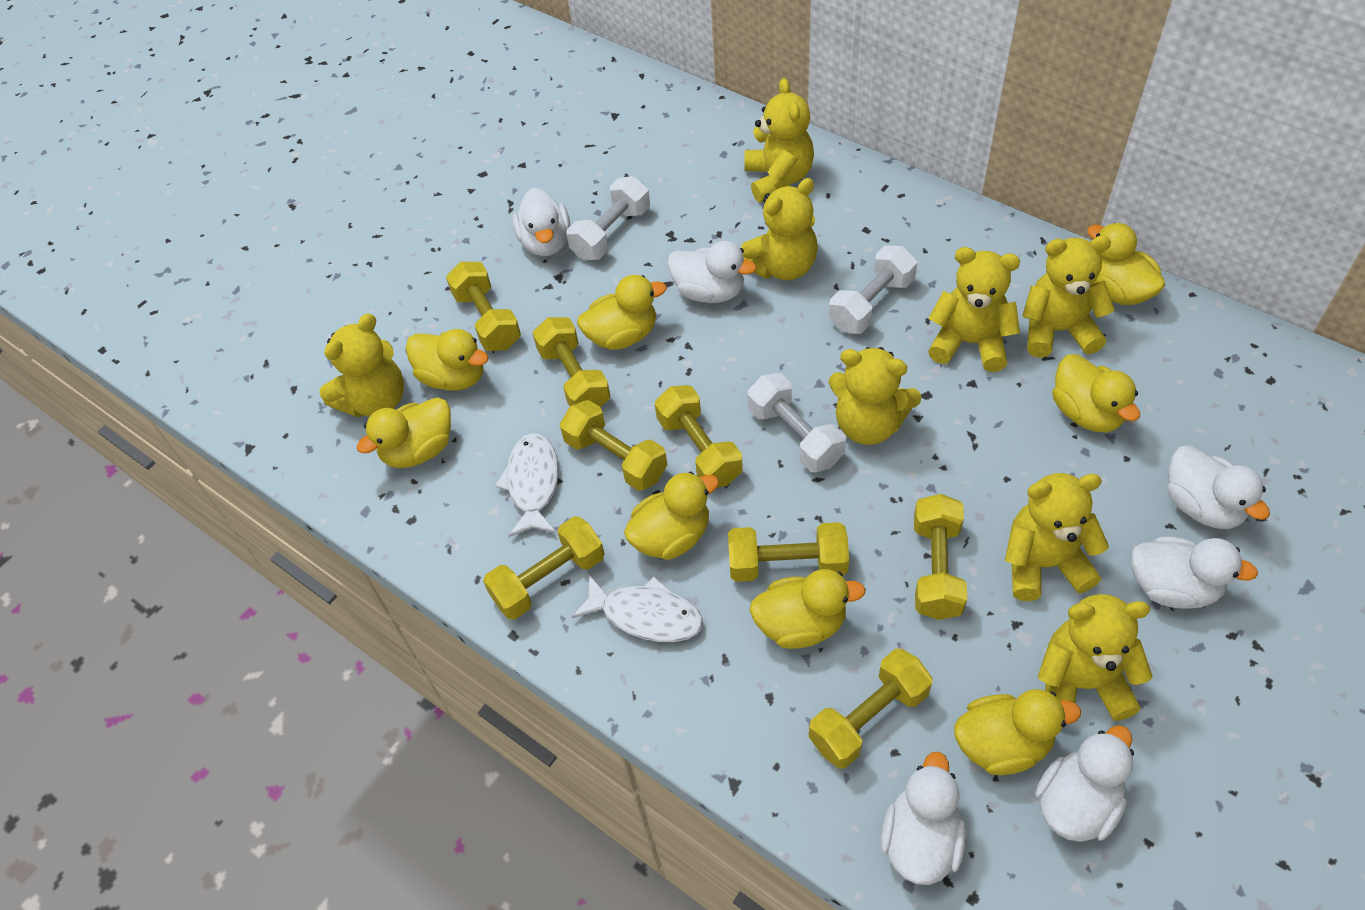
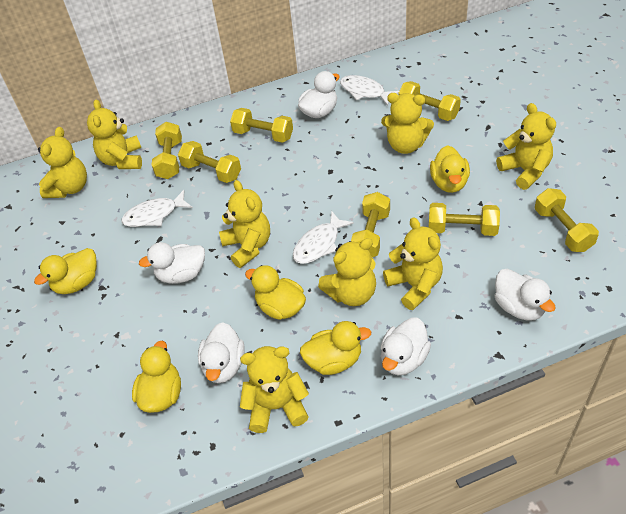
white duck: 6 -> 5
white dumbbell: 3 -> 0
white fish: 2 -> 3
yellow duck: 8 -> 5
yellow dumbbell: 8 -> 7

